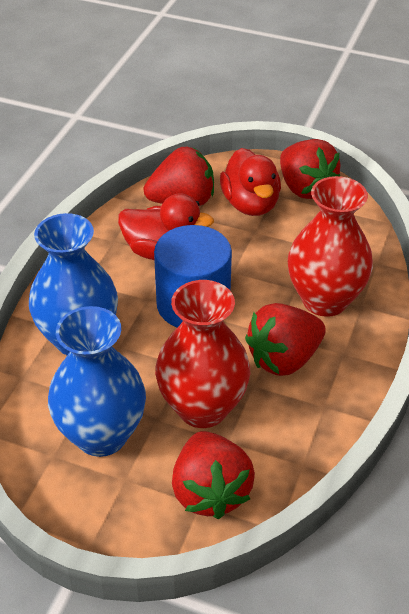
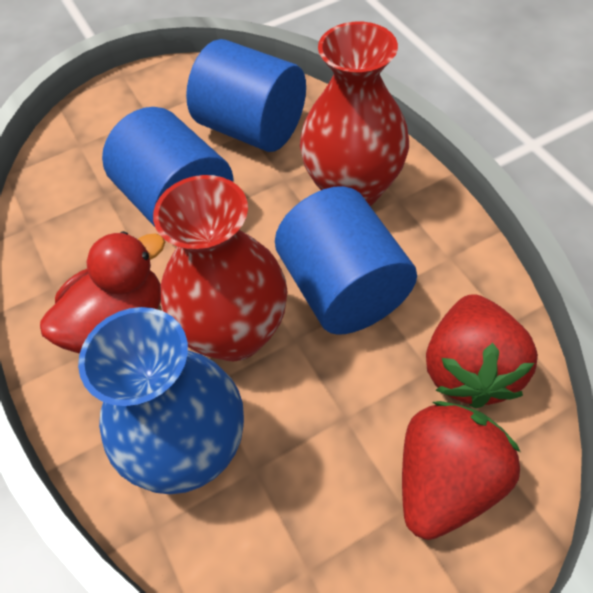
blue cylinder: 1 -> 3
blue vase: 2 -> 1
red duck: 2 -> 1
red strawberry: 4 -> 2

